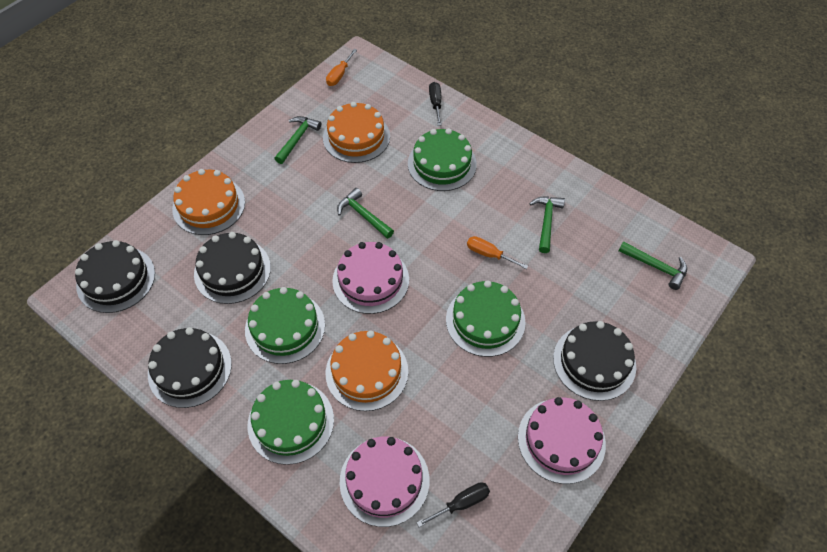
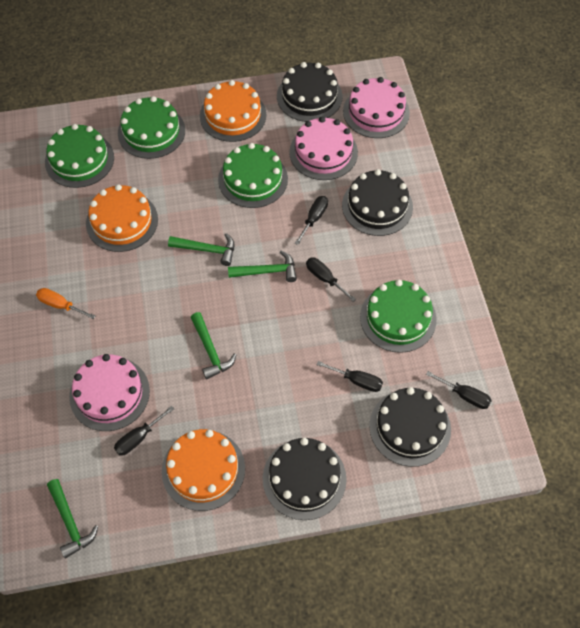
black screwdriver: 2 -> 5
orange screwdriver: 2 -> 1

